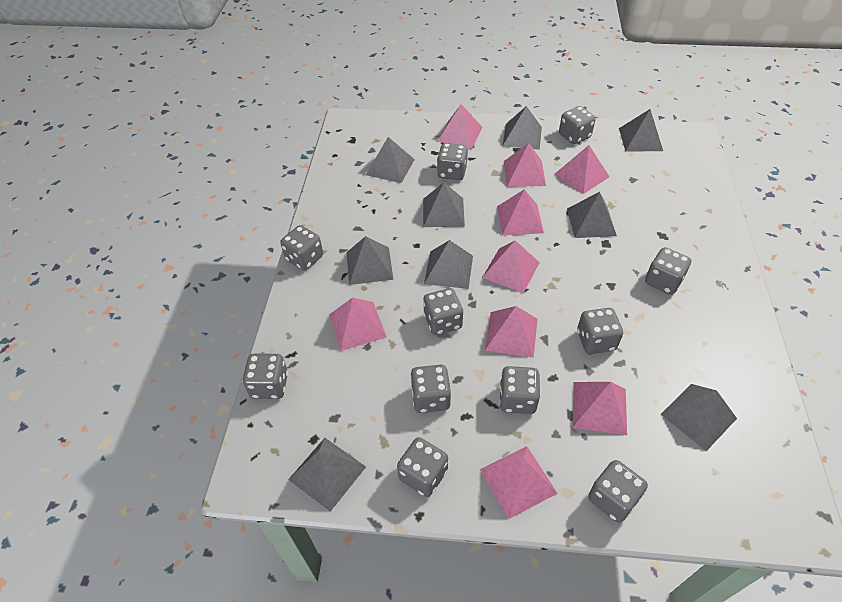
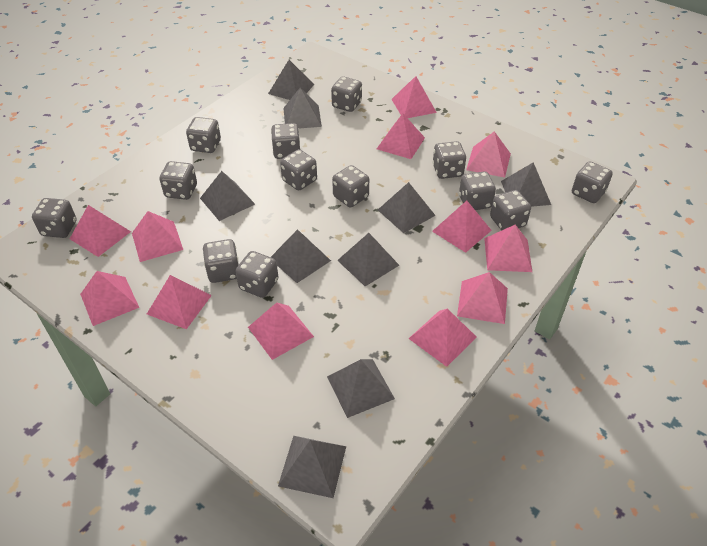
grey dice: 11 -> 13
pink pyramid: 9 -> 12

